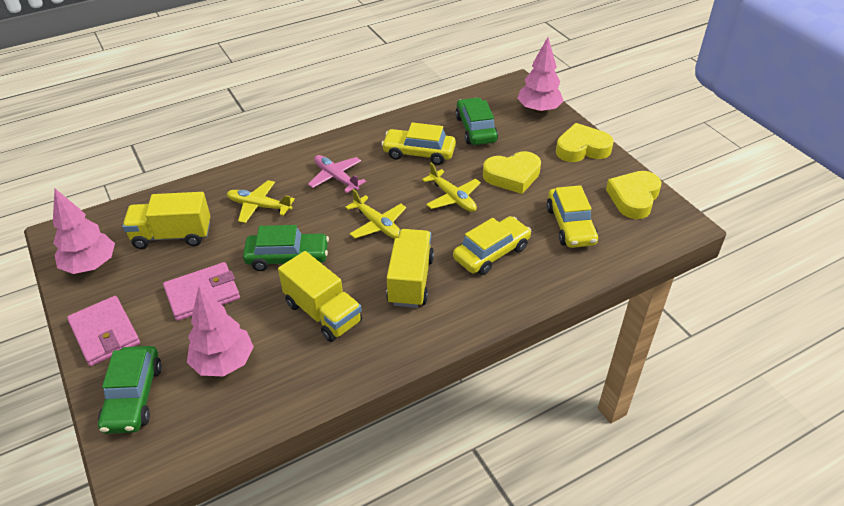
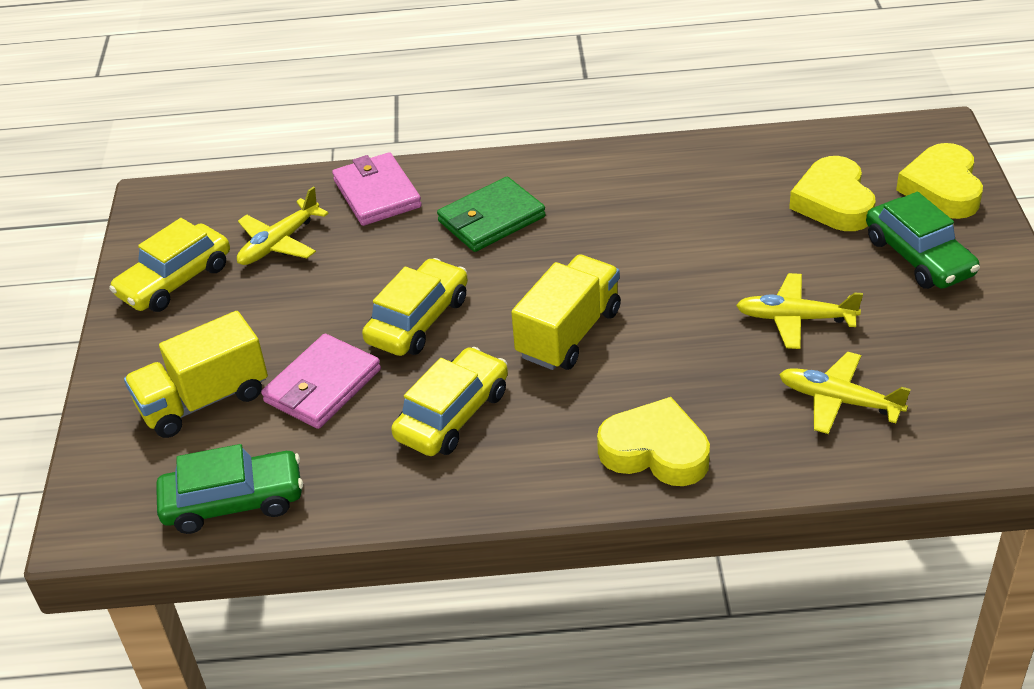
green car: 3 -> 2
green wallet: 0 -> 1
pink plane: 1 -> 0
pink tree: 3 -> 0
yellow truck: 3 -> 2

